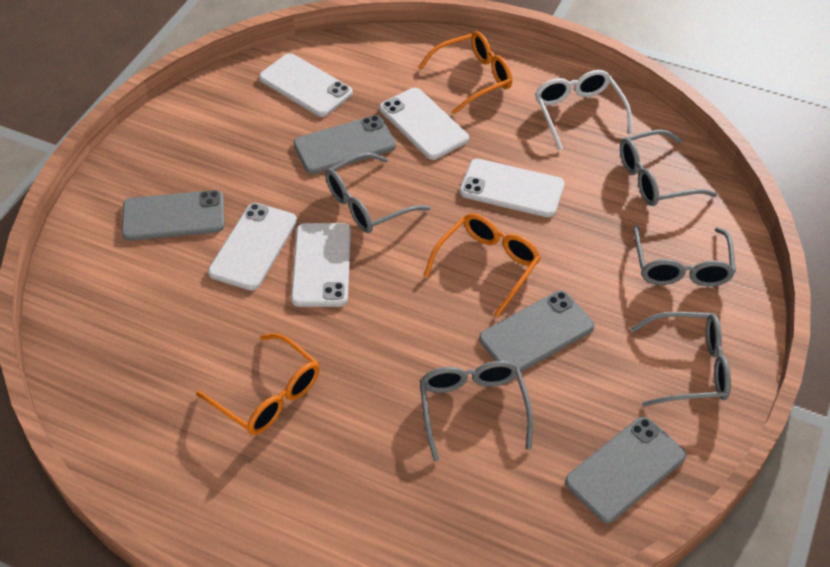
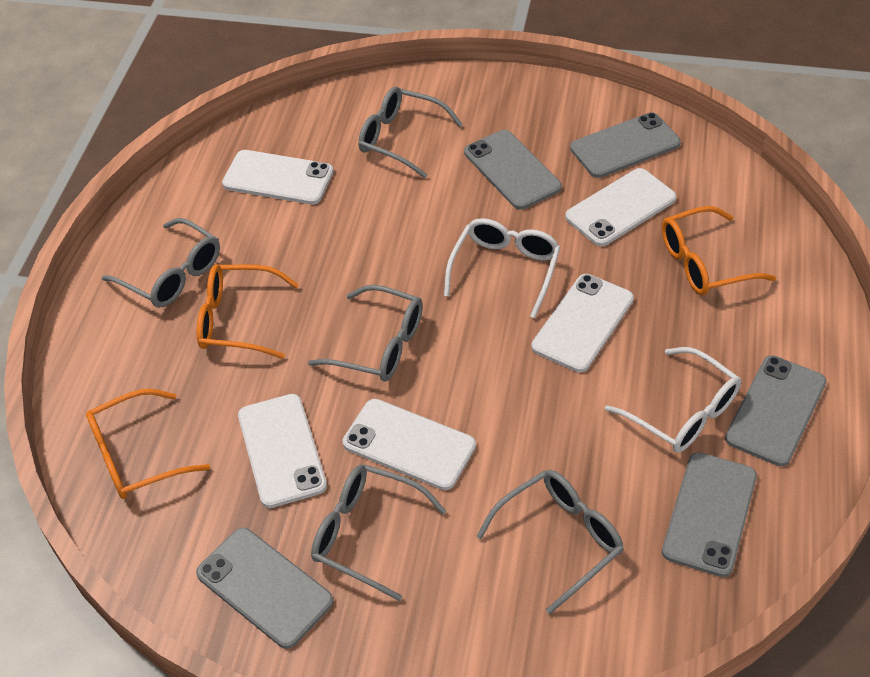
grey phone: 4 -> 5
white glasses: 1 -> 2

